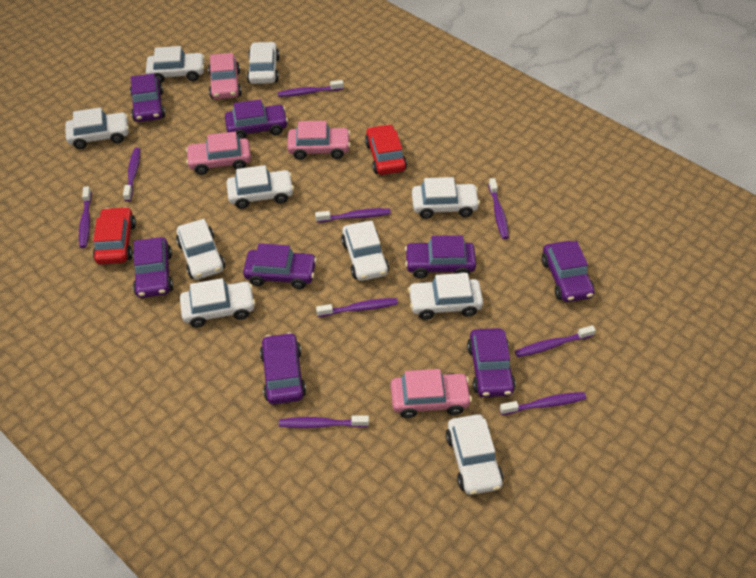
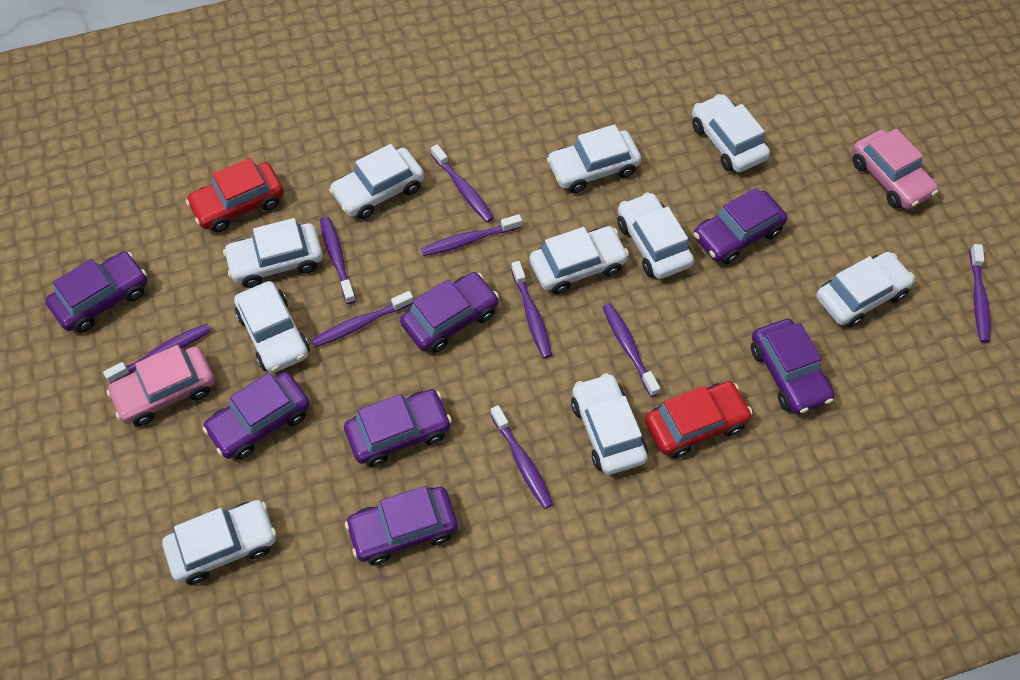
pink car: 4 -> 2
purple car: 8 -> 7

